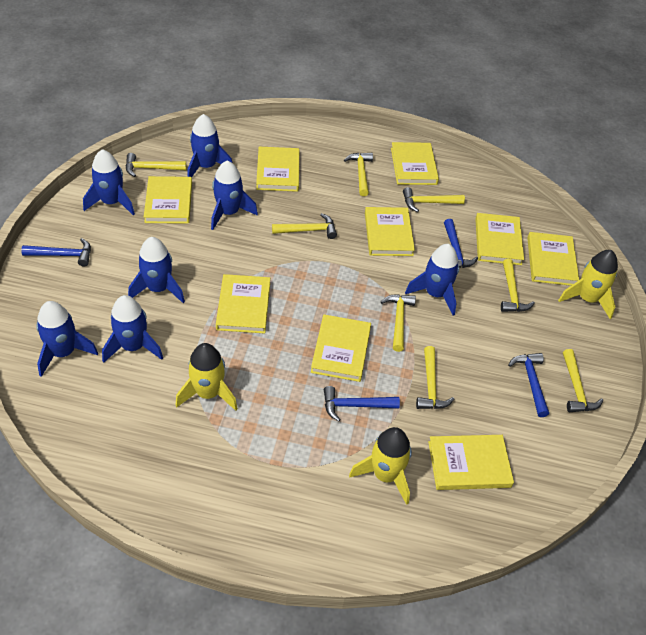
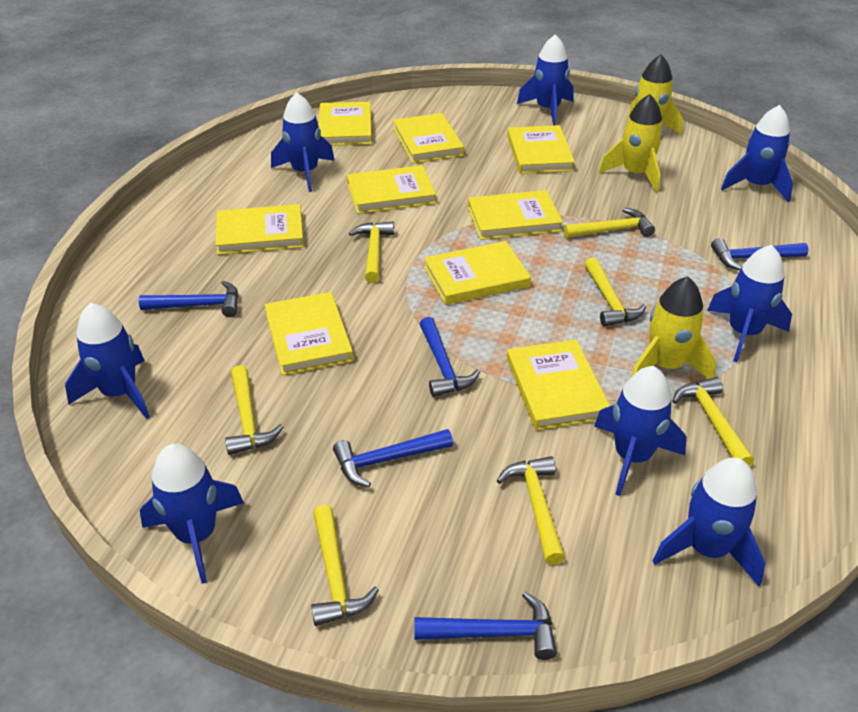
blue hammer: 4 -> 5
blue rocket: 7 -> 8
yellow hammer: 8 -> 7

